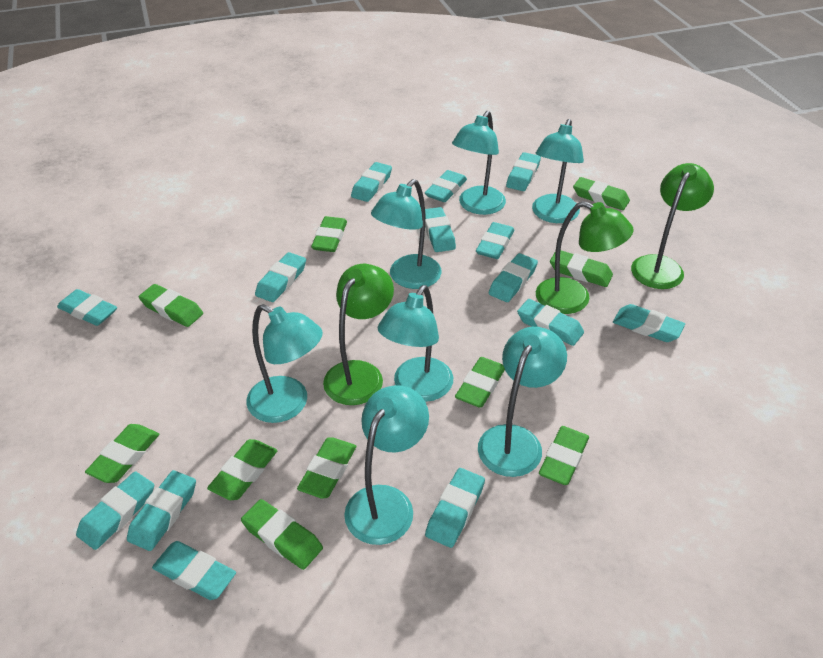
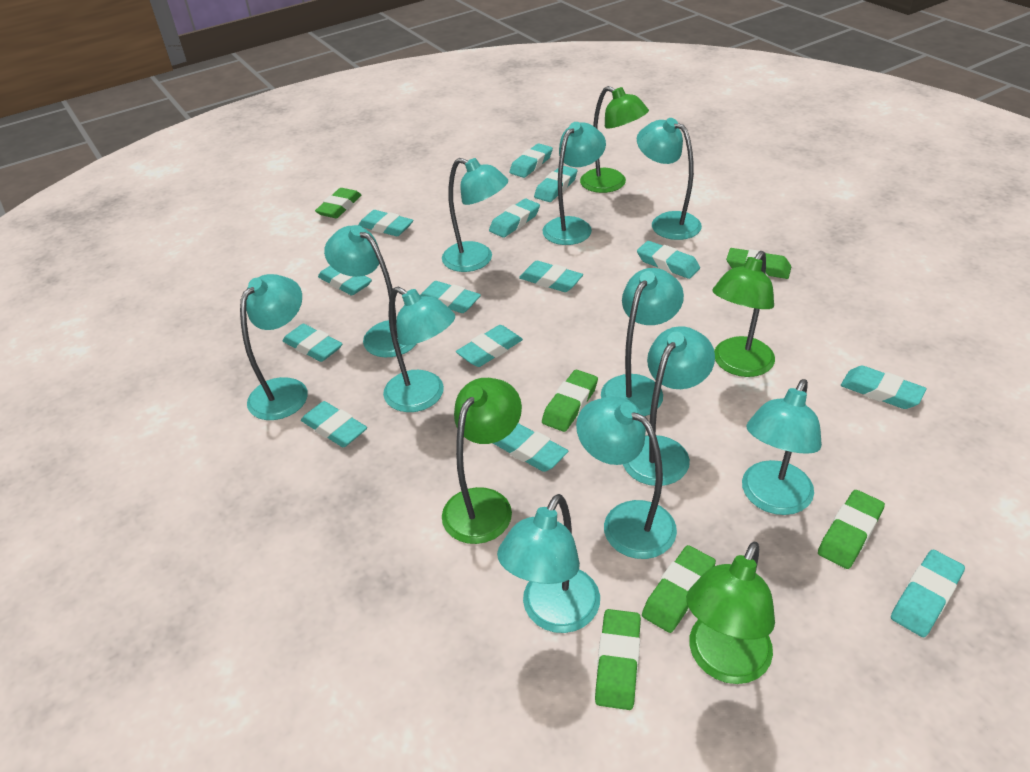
green eraser: 10 -> 6
green lamp: 3 -> 4
turquoise lamp: 7 -> 11

